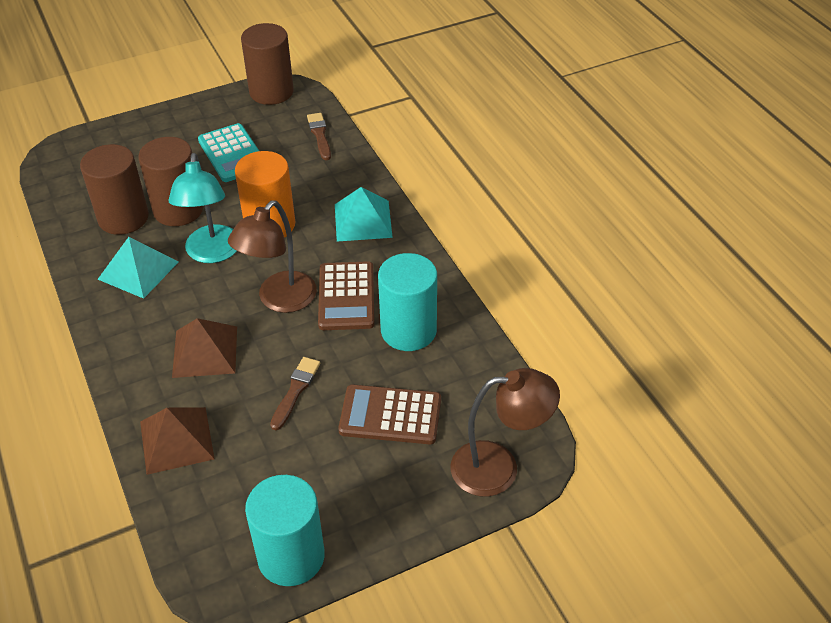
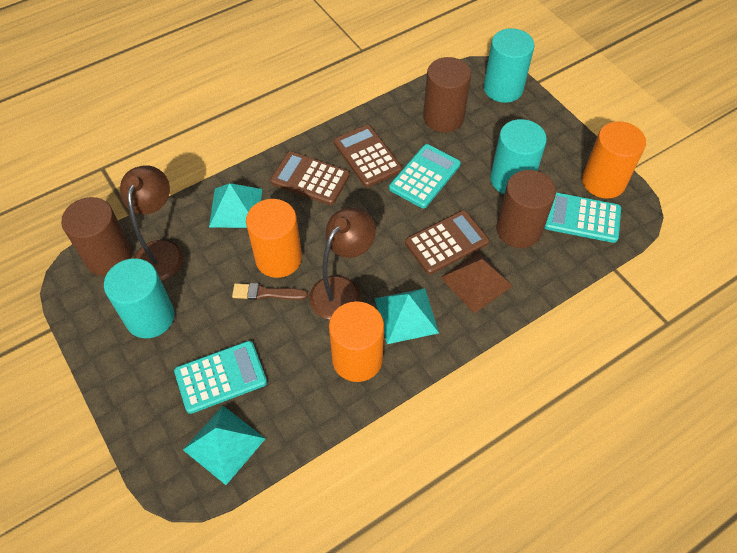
brown brush: 2 -> 1
brown calculator: 2 -> 3
brown pyramid: 2 -> 1
orange cylinder: 1 -> 3
turquoise calculator: 1 -> 3
turquoise cylinder: 2 -> 3
turquoise lamp: 1 -> 0
turquoise pyramid: 2 -> 3

